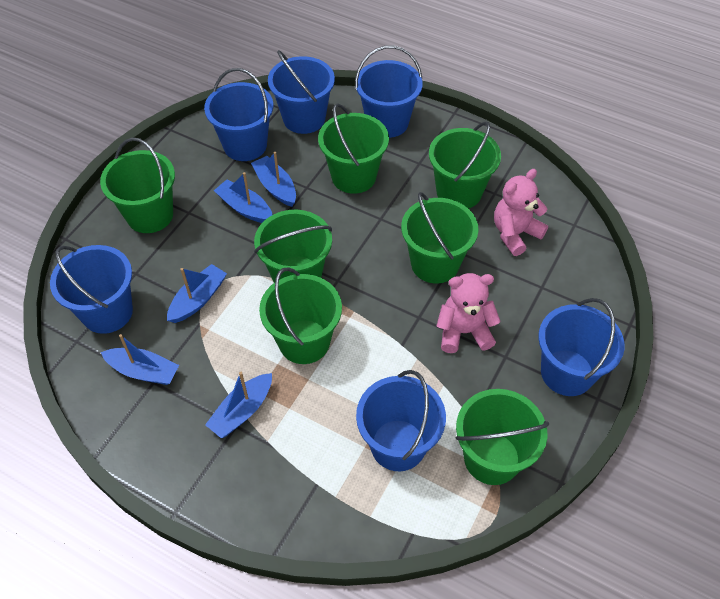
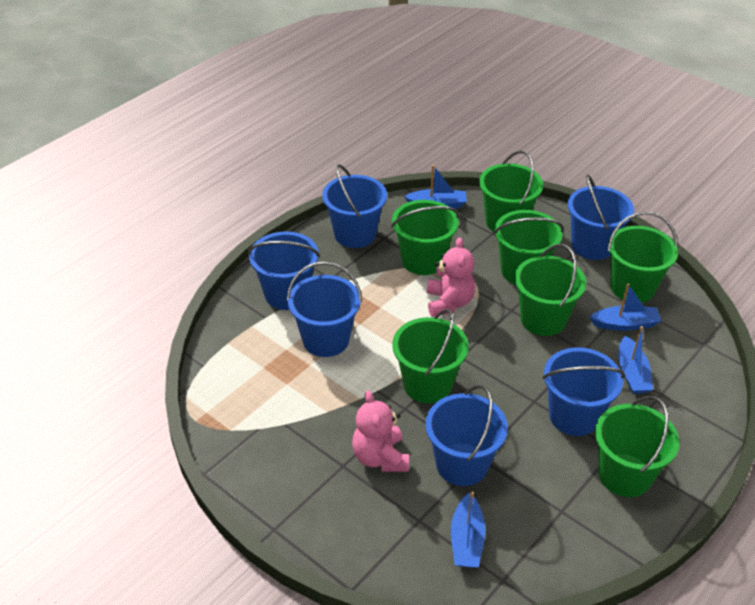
blue boat: 5 -> 4

